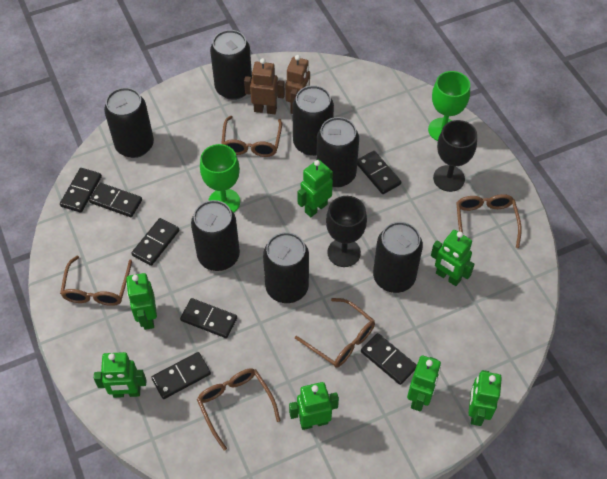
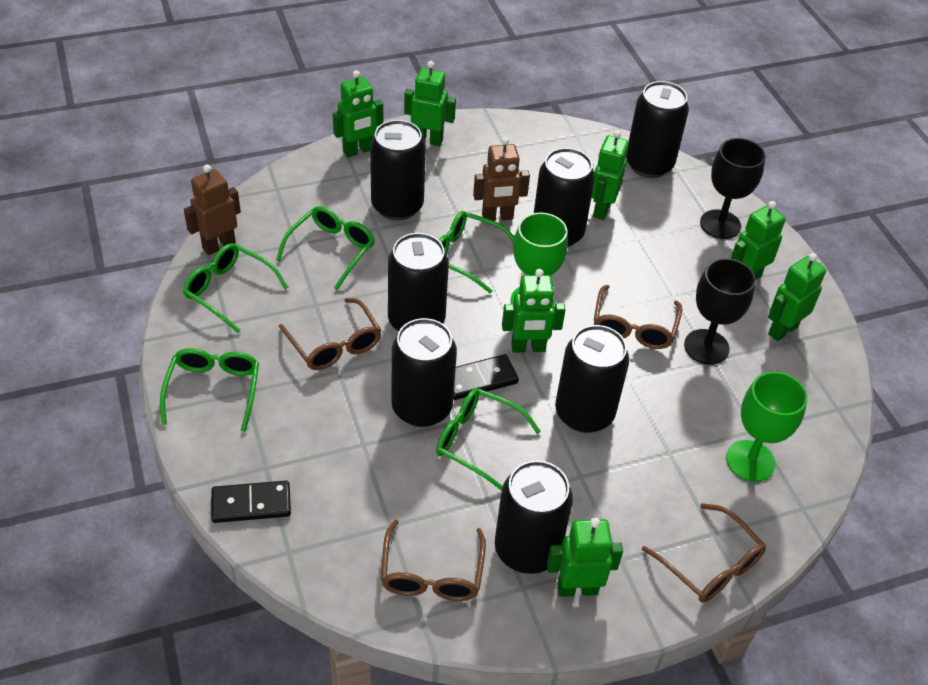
black domino: 7 -> 2
brown glasses: 5 -> 4
green glasses: 0 -> 5

